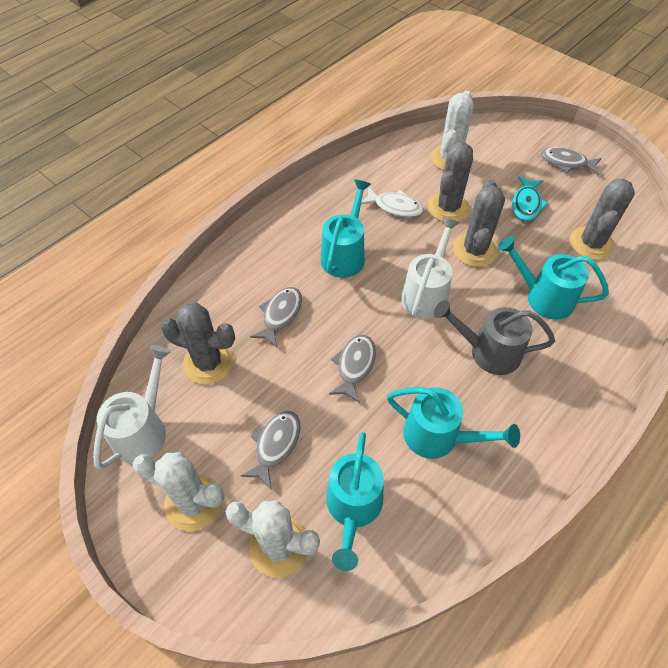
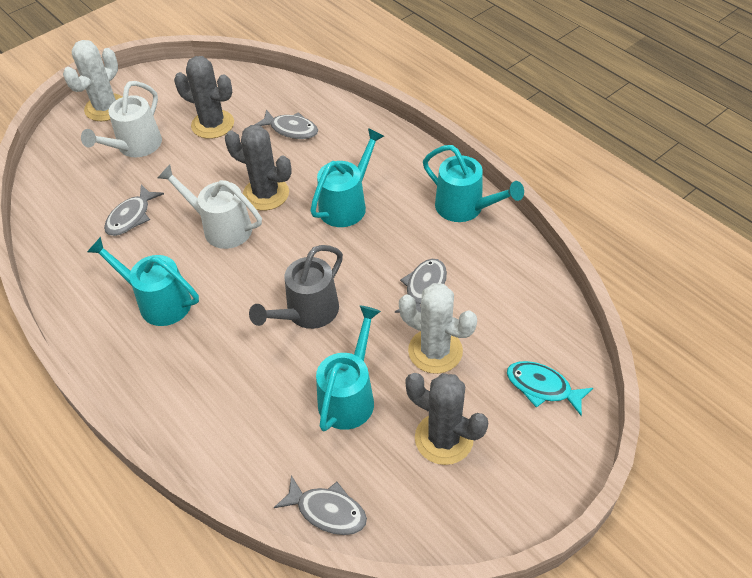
grey cactus: 4 -> 3
white cactus: 3 -> 2
white fish: 1 -> 0

